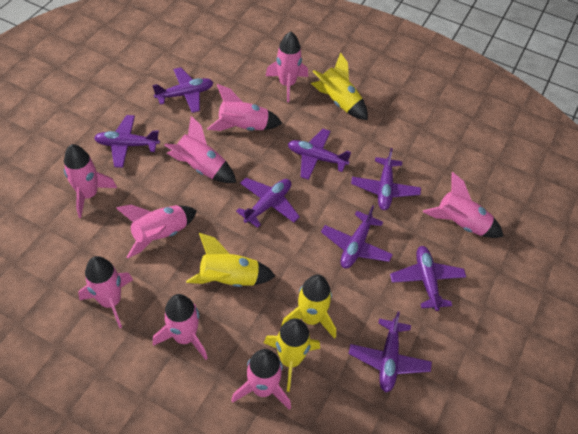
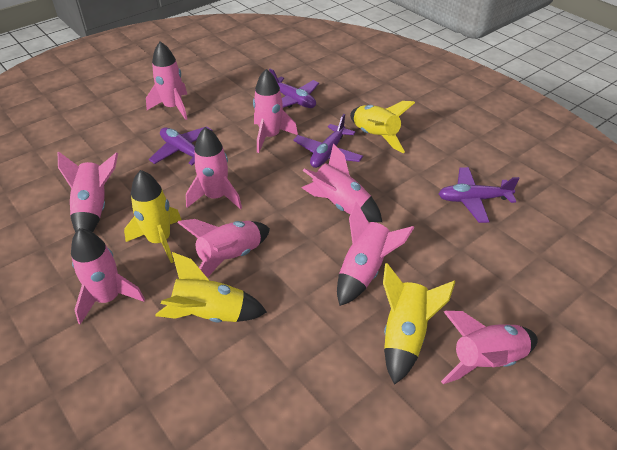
purple plane: 8 -> 4

